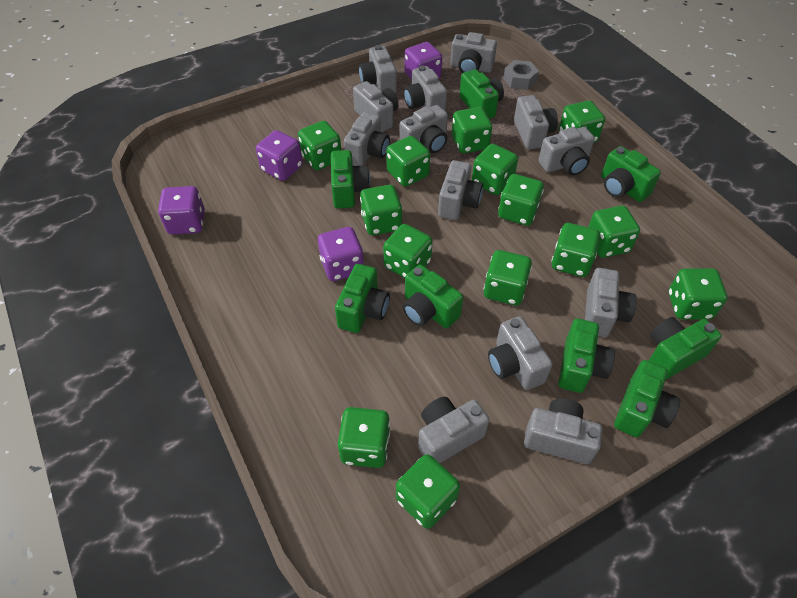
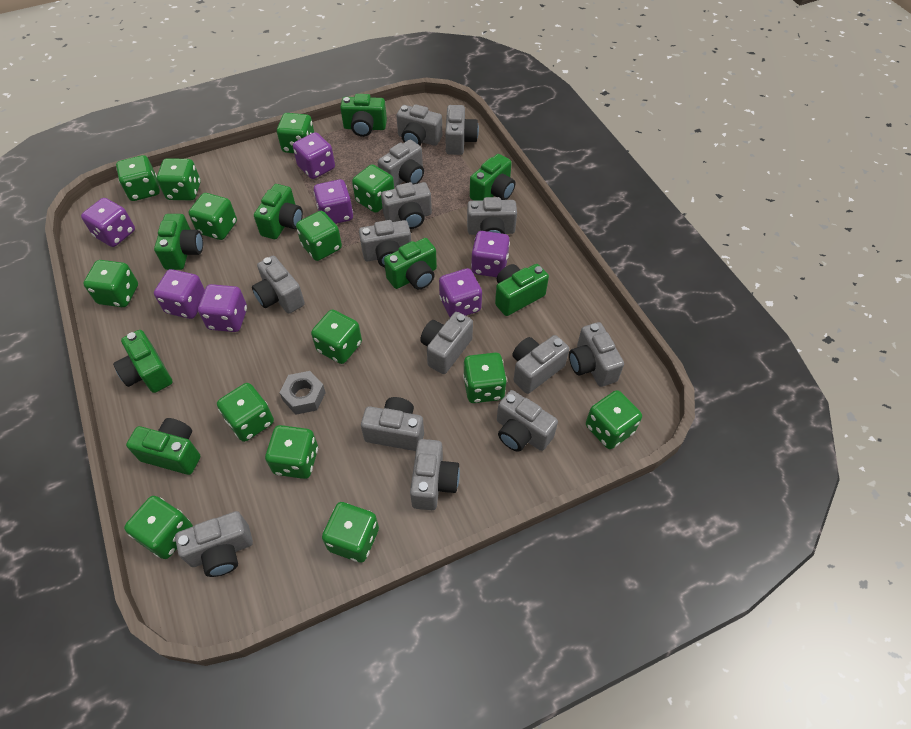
grey camera: 13 -> 14
purple dice: 4 -> 7

